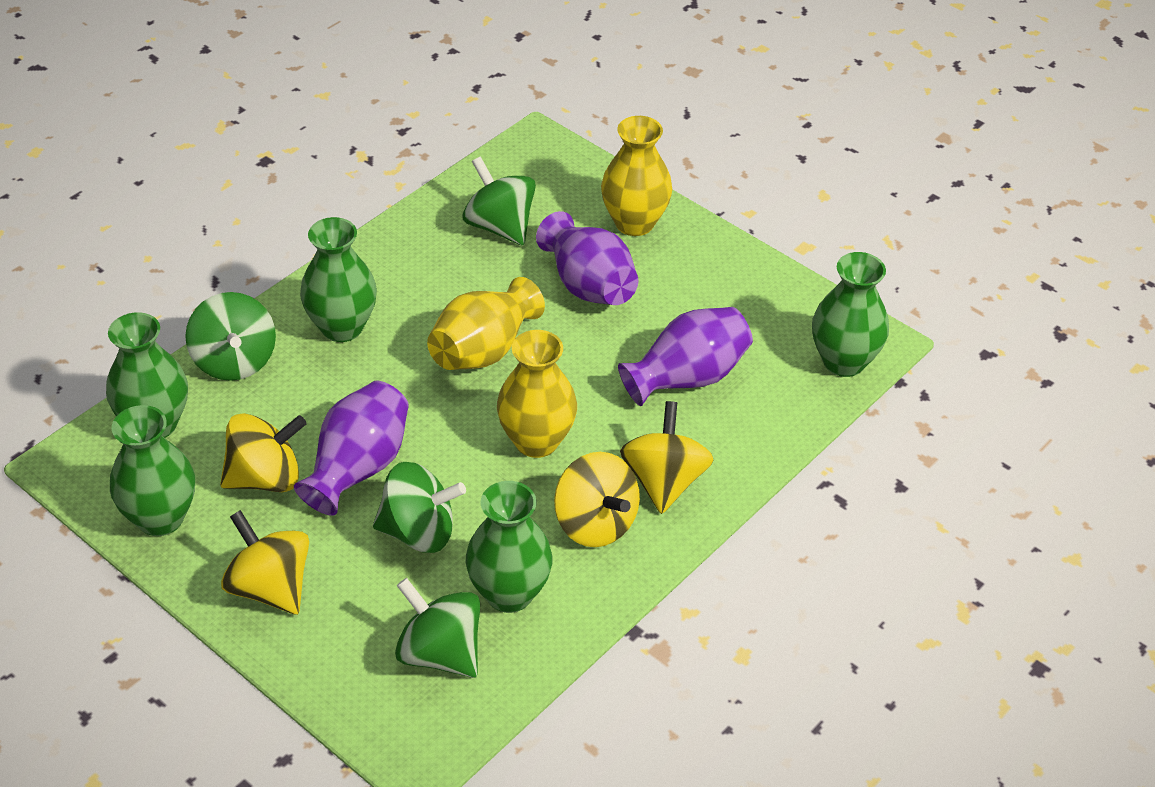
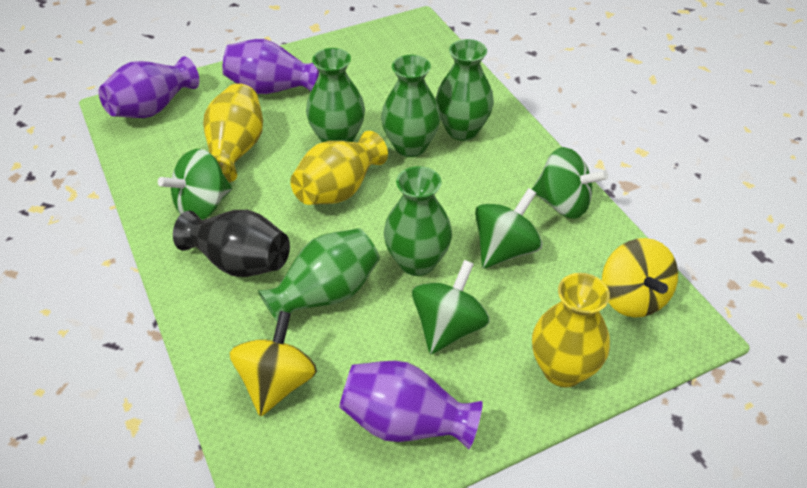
black vase: 0 -> 1
yellow spinning top: 4 -> 2

